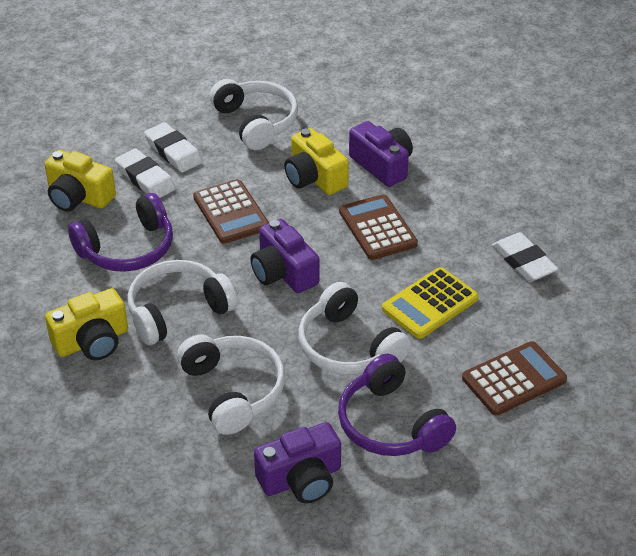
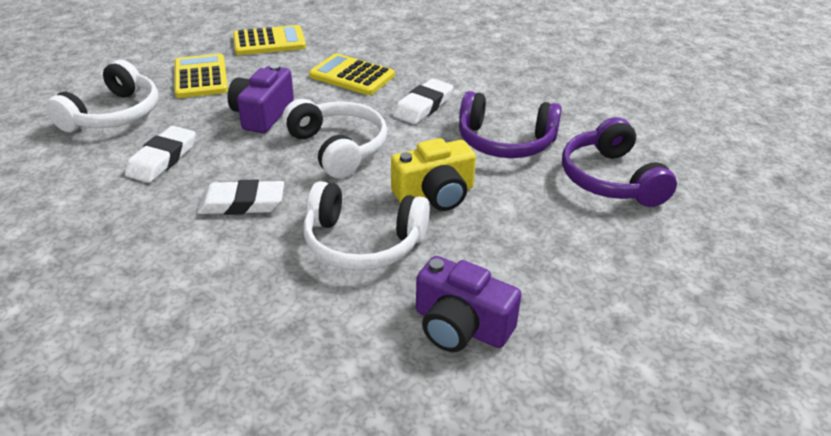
brown calculator: 3 -> 0
purple camera: 3 -> 2
white headphones: 4 -> 3
yellow calculator: 1 -> 3
yellow camera: 3 -> 1

